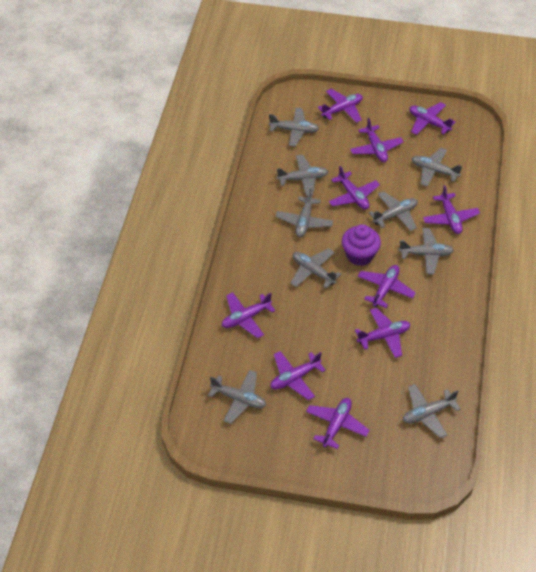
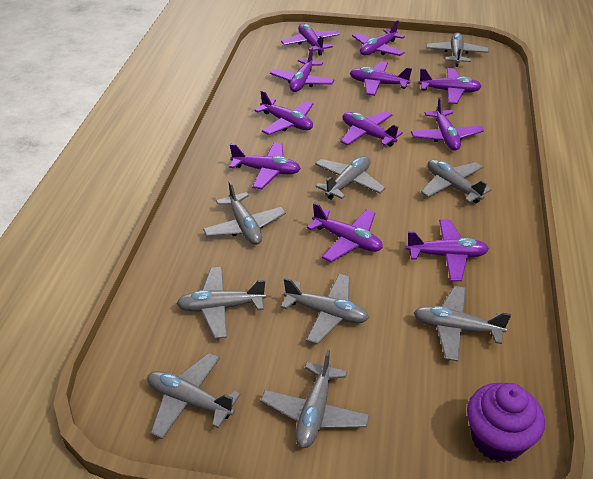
purple plane: 10 -> 11

